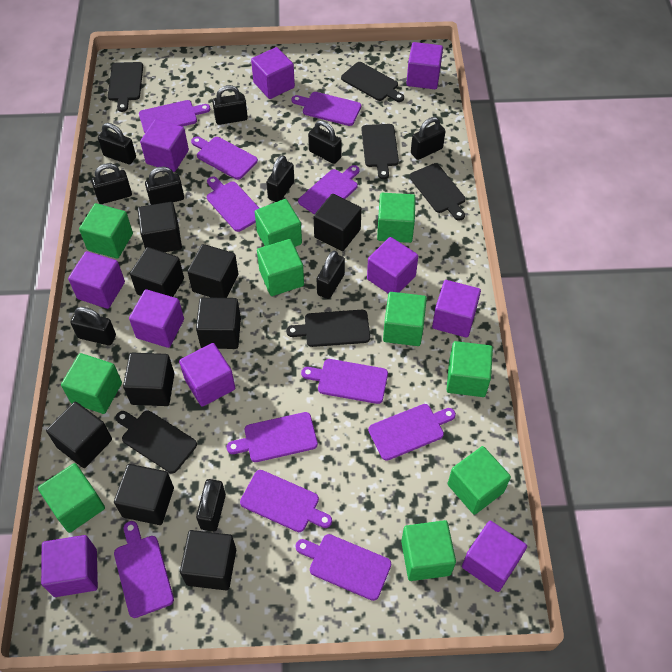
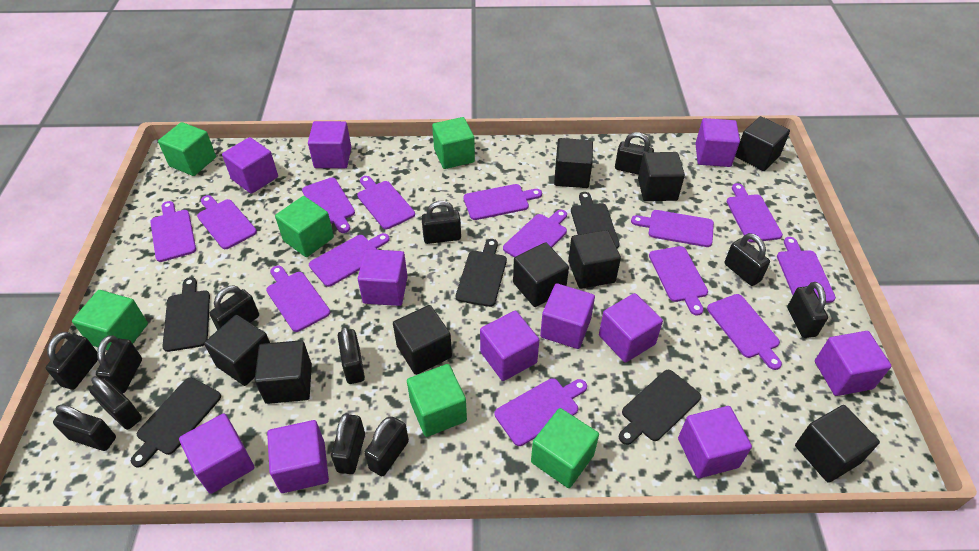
black cutting board: 6 -> 5
black padlock: 10 -> 12
green cube: 10 -> 6
purple cube: 10 -> 11
purple cutting board: 11 -> 14

